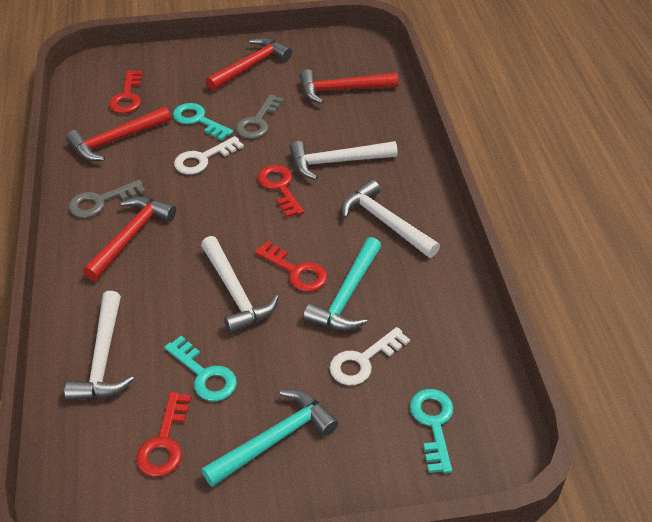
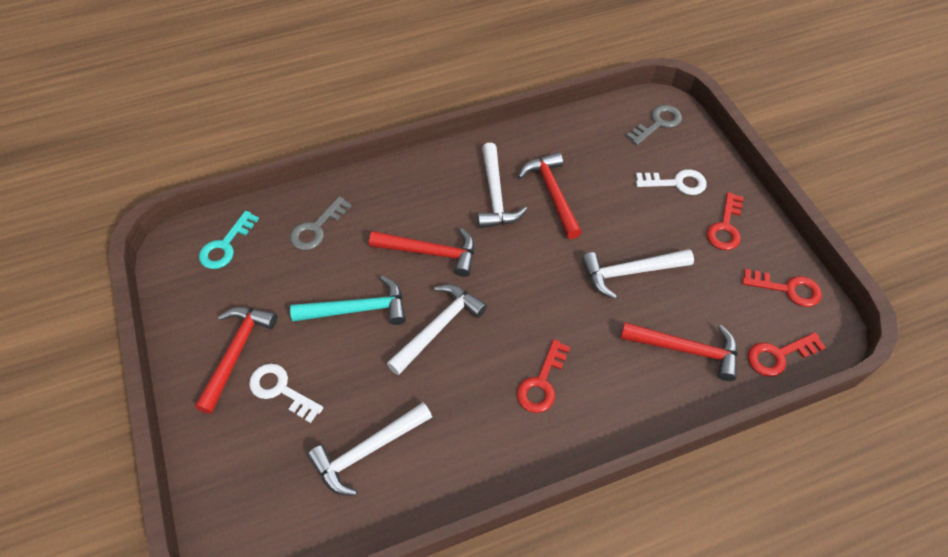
turquoise hammer: 2 -> 1
turquoise key: 3 -> 1

